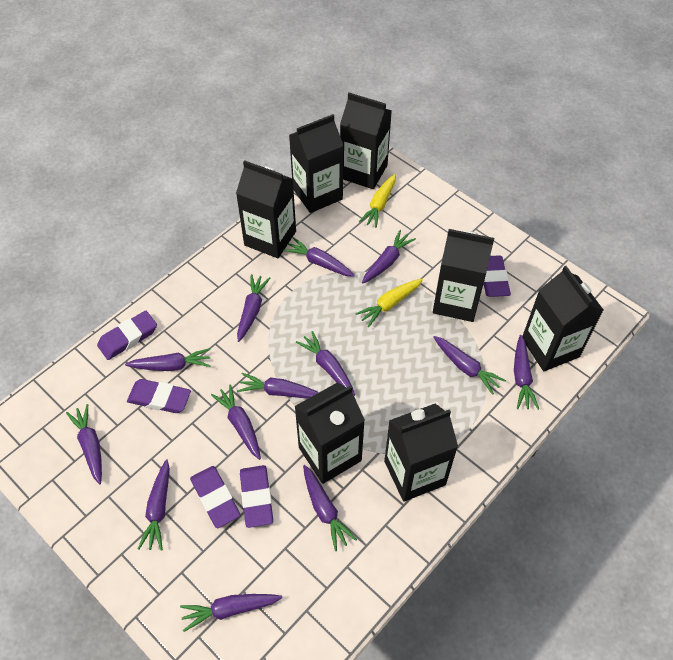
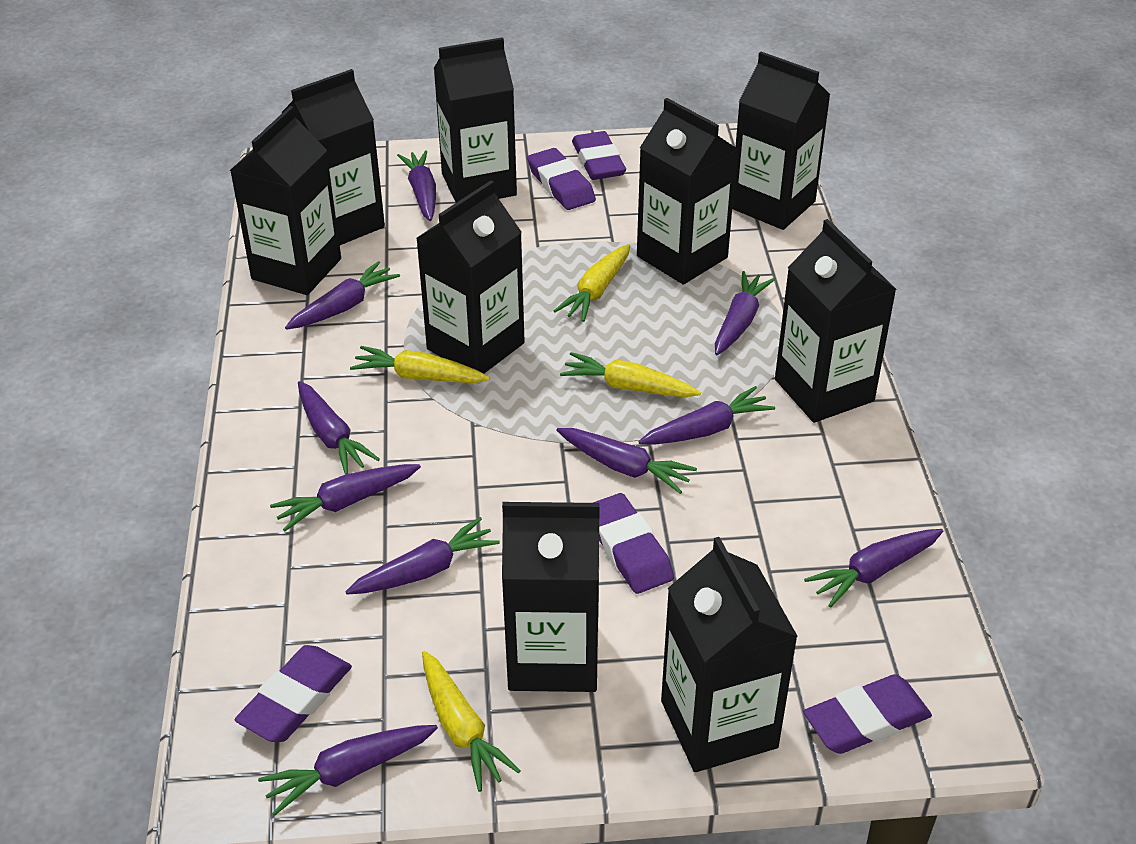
black carton: 7 -> 9
purple carrot: 13 -> 10
yellow carrot: 2 -> 4

